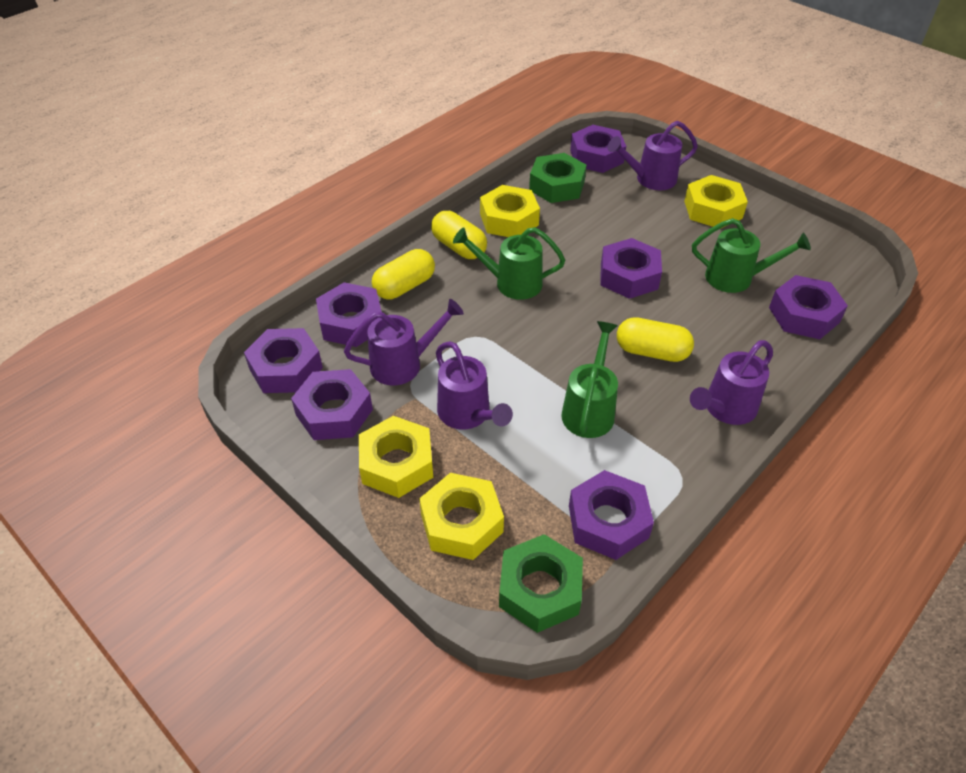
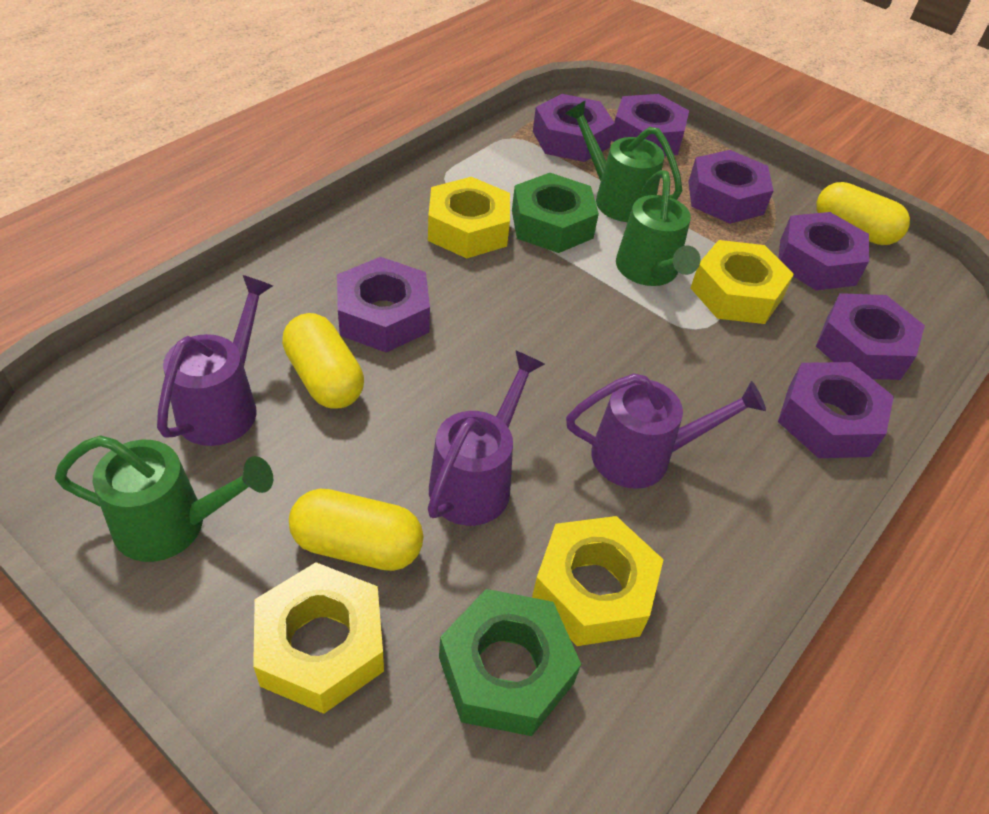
purple watering can: 4 -> 3

